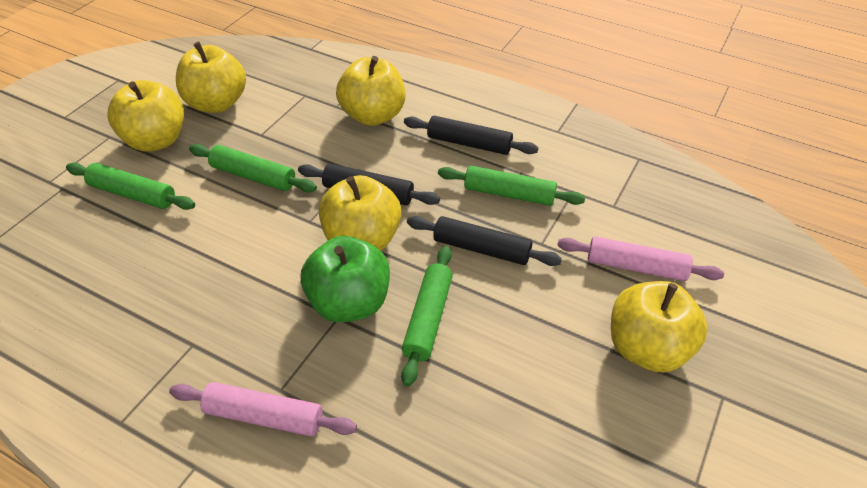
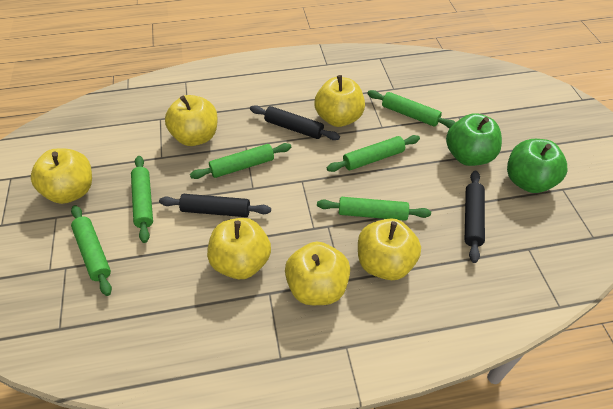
green apple: 1 -> 2
green rolling pin: 4 -> 6
pink rolling pin: 2 -> 0
yellow apple: 5 -> 6

